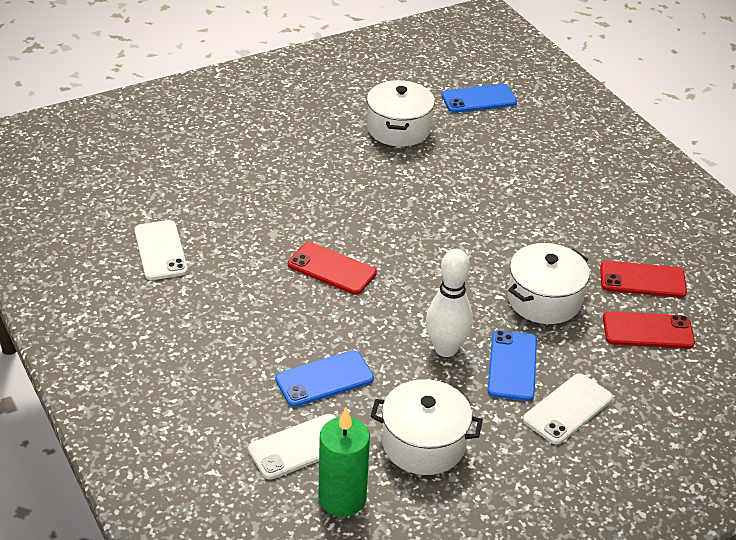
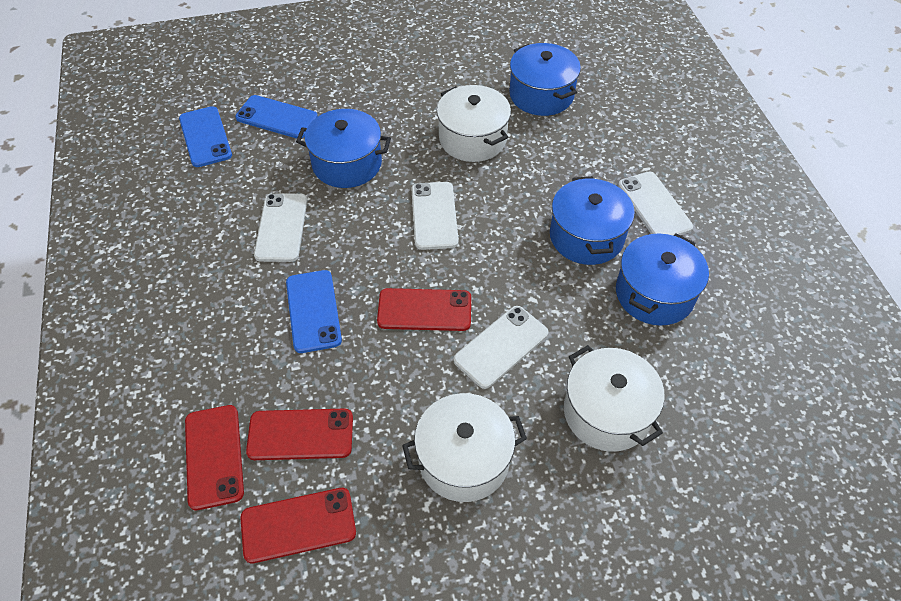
blue pot: 0 -> 4
green candle: 1 -> 0
red phone: 3 -> 4
white bowling pin: 1 -> 0
white phone: 3 -> 4

